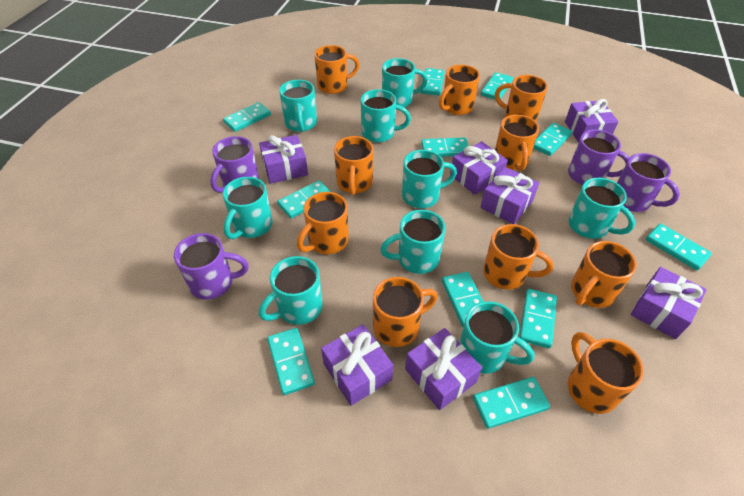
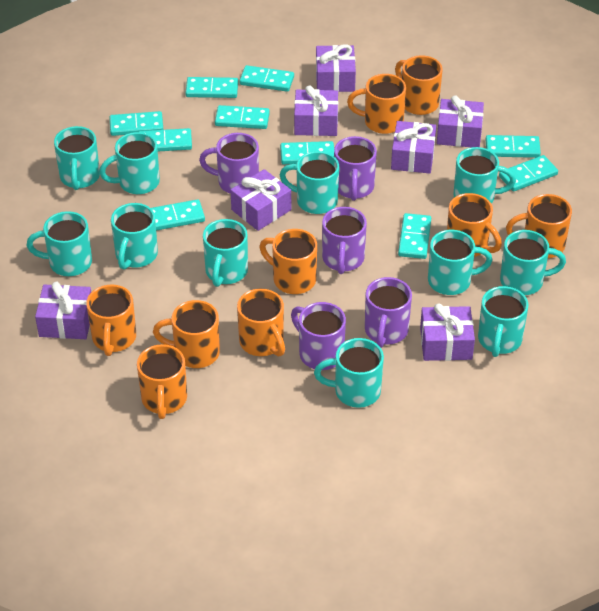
orange mug: 10 -> 9
purple mug: 4 -> 5
turquoise domino: 11 -> 10
turquoise mug: 9 -> 11

